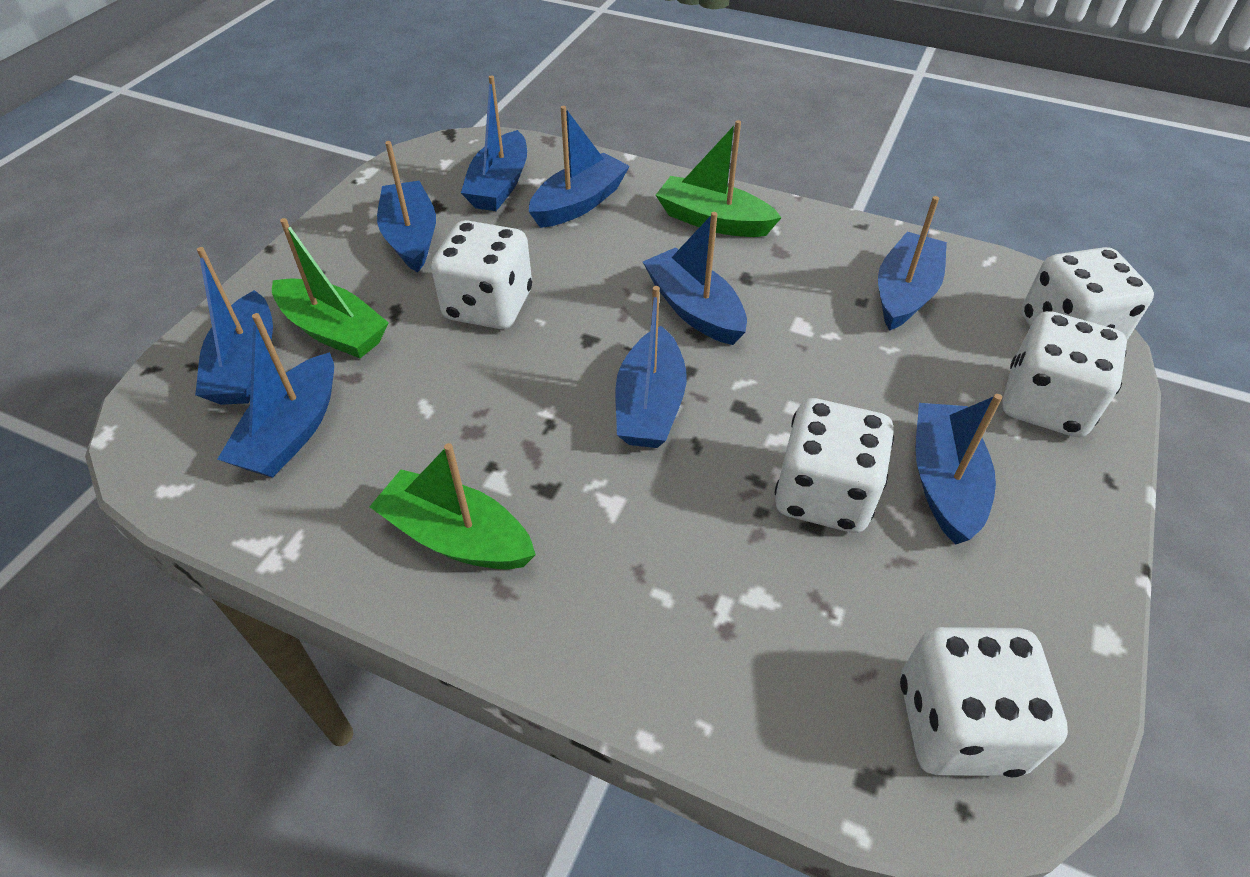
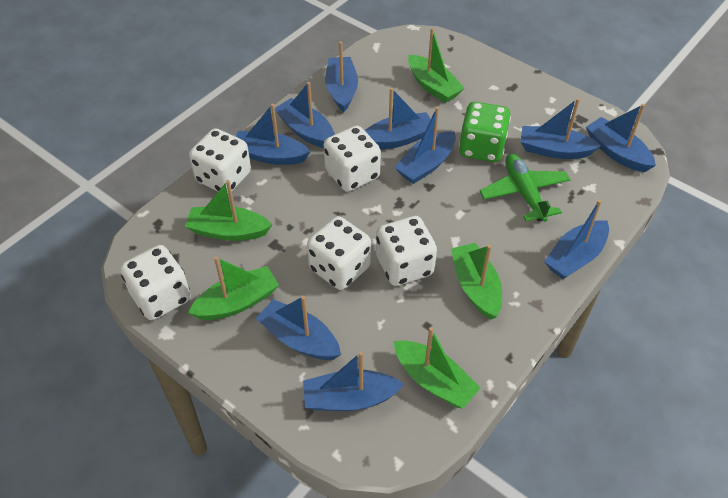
blue boat: 9 -> 10
green boat: 3 -> 5
green dice: 0 -> 1
green plane: 0 -> 1

